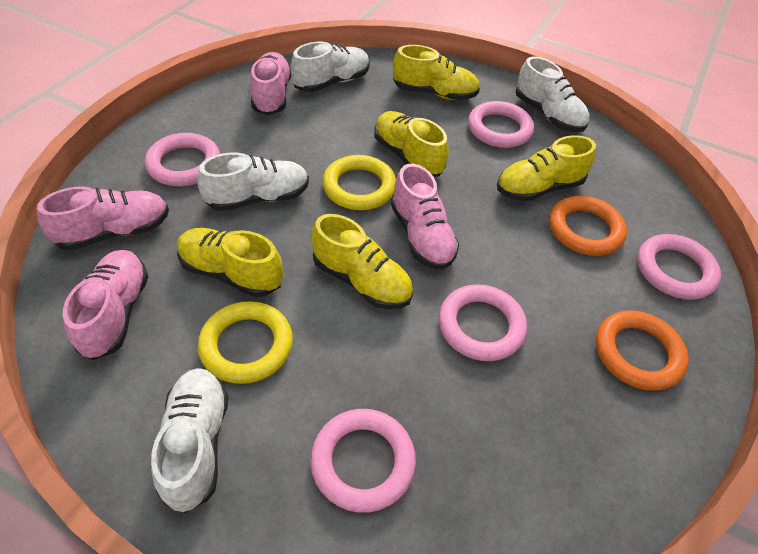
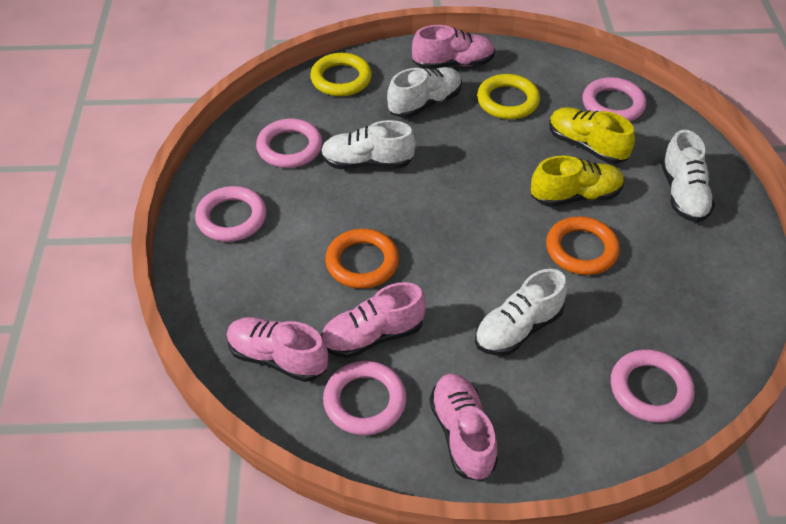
yellow shoe: 5 -> 2

